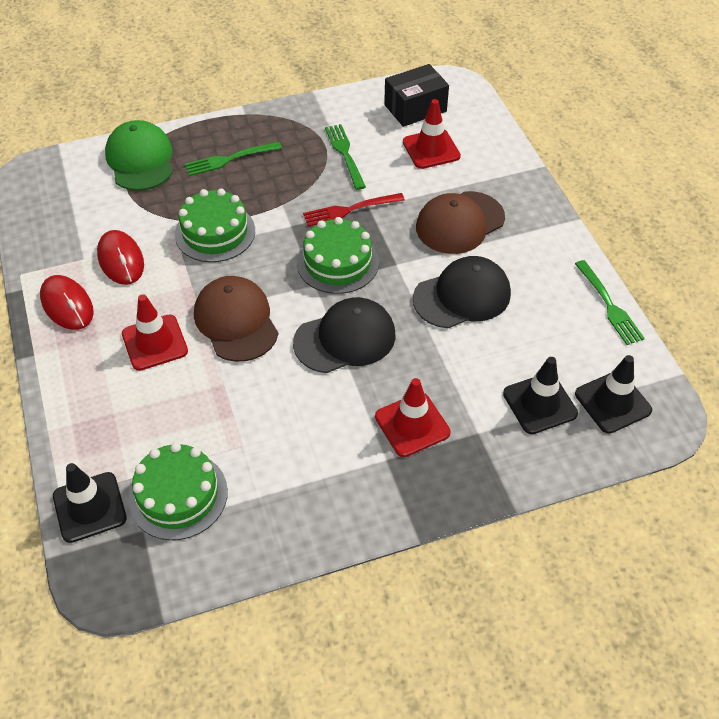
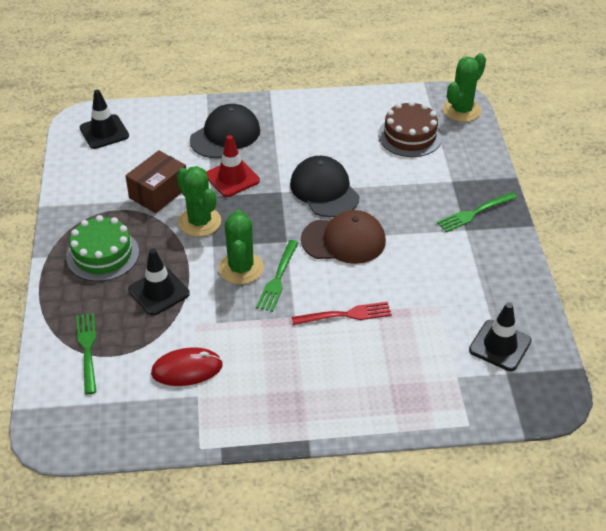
black box: 1 -> 0
brown box: 0 -> 1
brown cake: 0 -> 1
brown cap: 2 -> 1
green cactus: 0 -> 3
green cake: 3 -> 1
green cap: 1 -> 0
red mouse: 2 -> 1
red traffic cone: 3 -> 1

